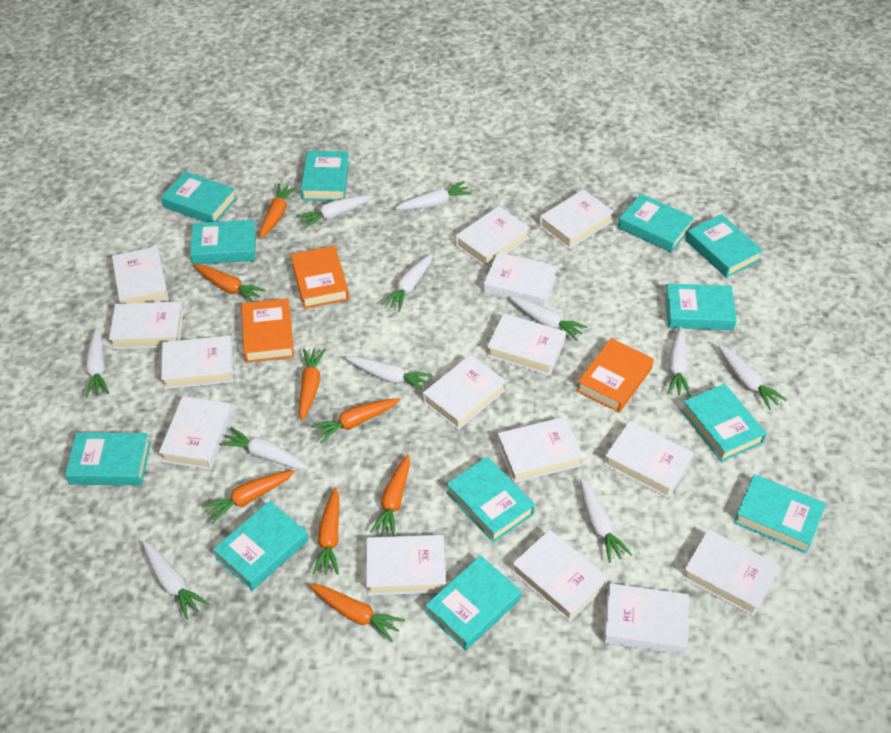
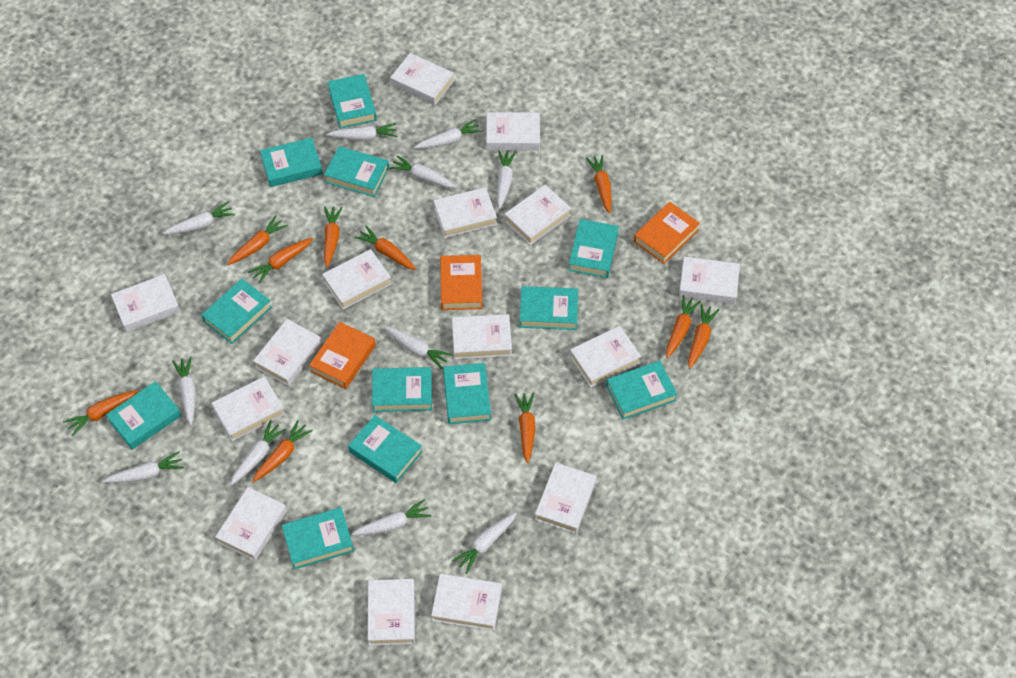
orange carrot: 8 -> 10

